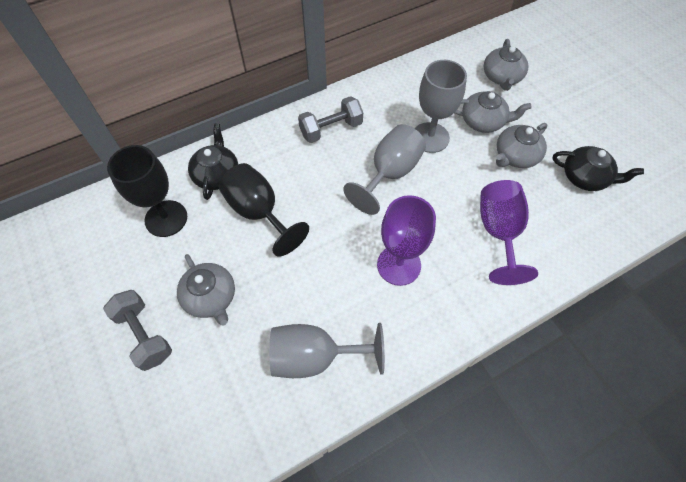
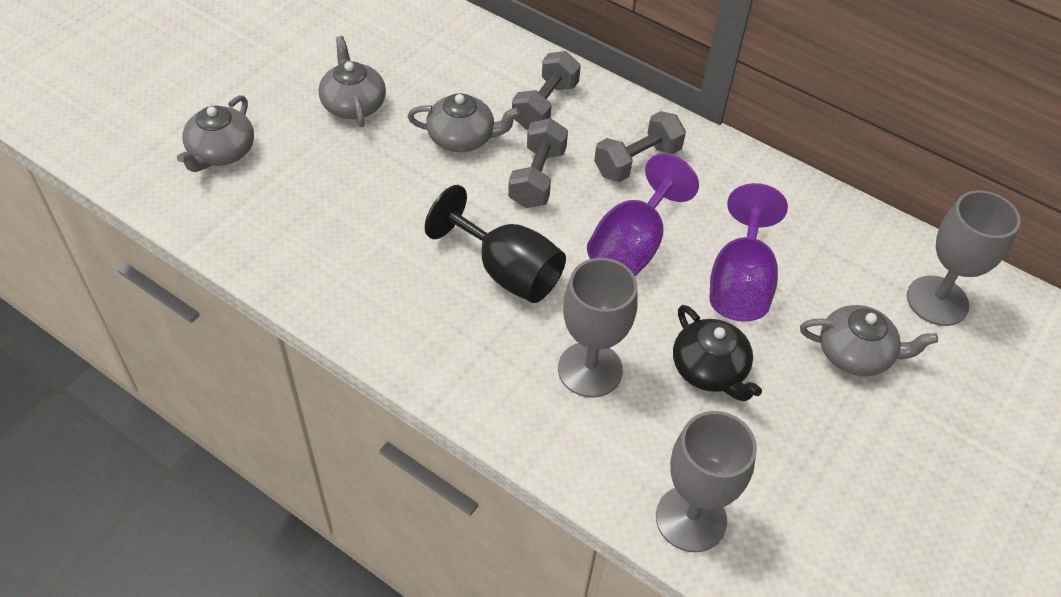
black goblet: 2 -> 1
black teapot: 2 -> 1
grey dumbbell: 2 -> 3

